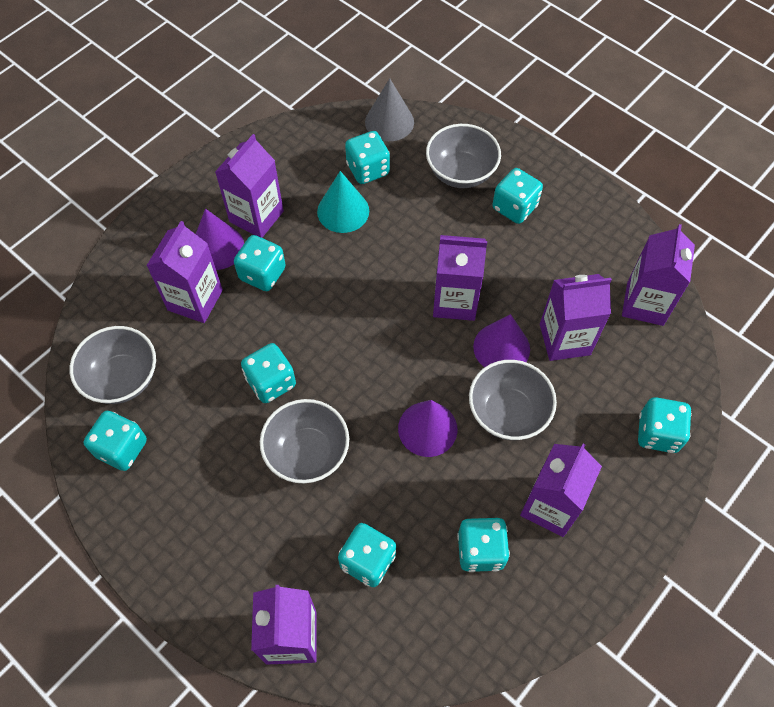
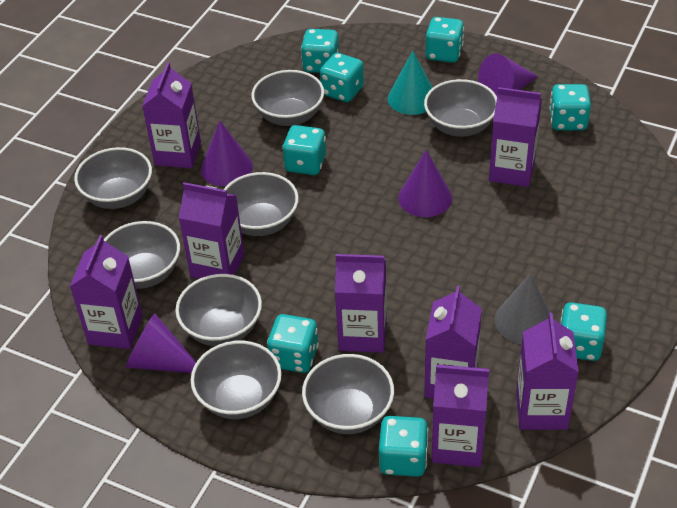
grey bowl: 4 -> 8
purple carton: 7 -> 8
purple cone: 3 -> 4

